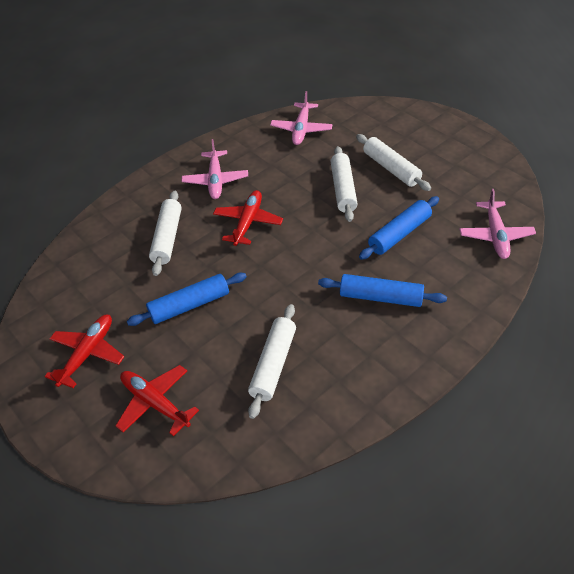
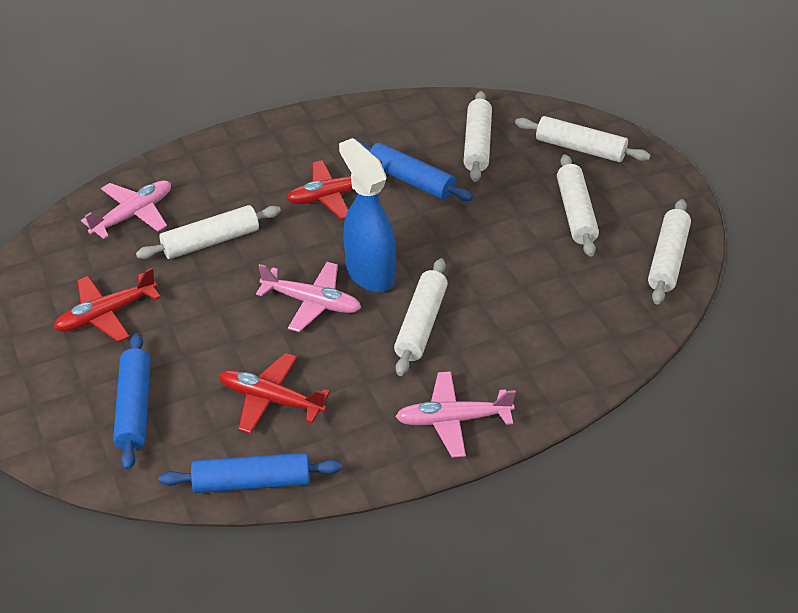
blue spray bottle: 0 -> 1
white rolling pin: 4 -> 6

